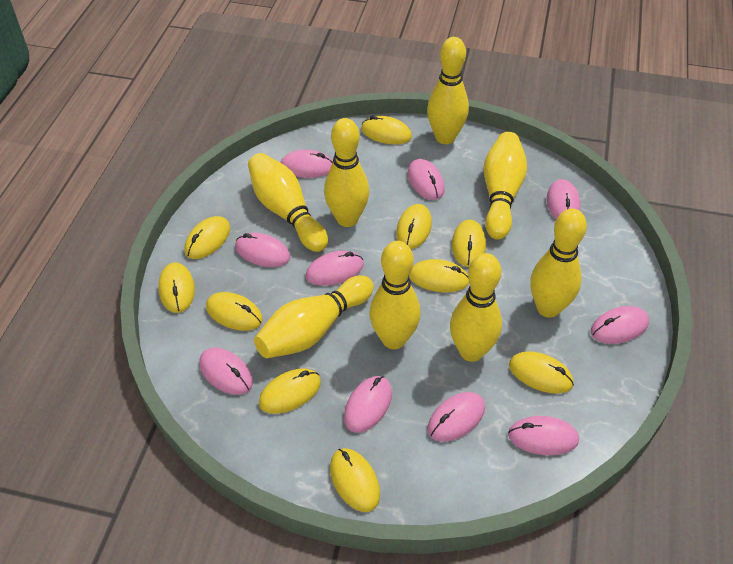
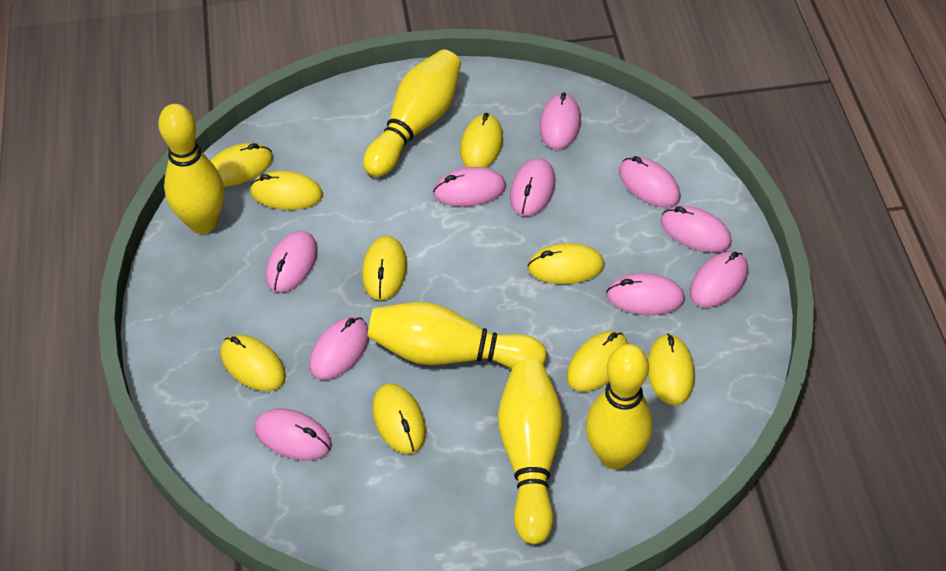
yellow bowling pin: 8 -> 5
yellow mouse: 10 -> 9

